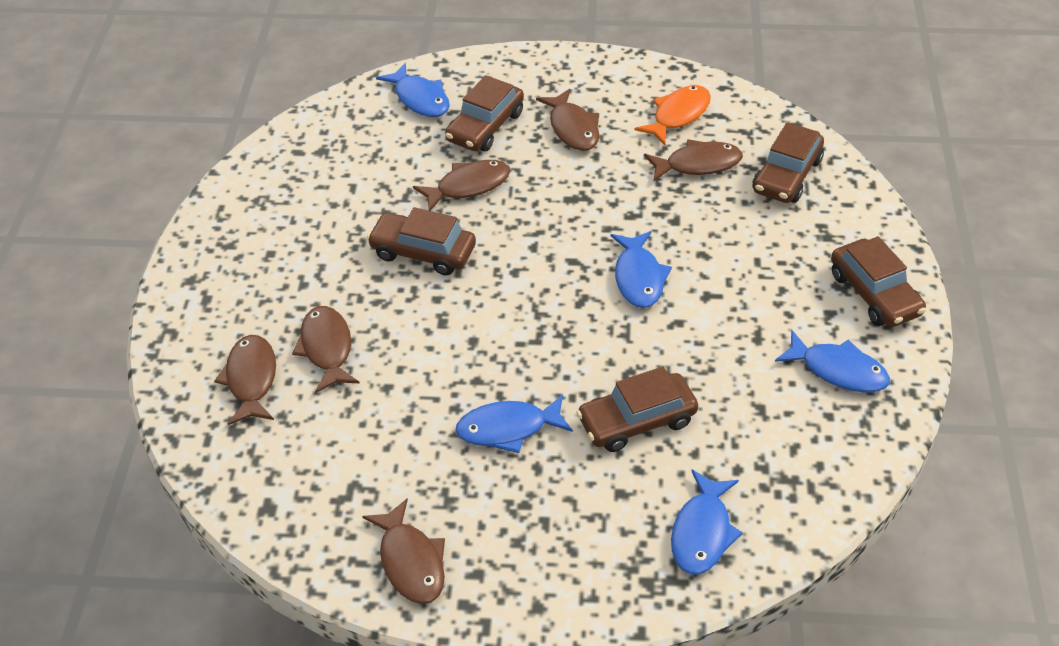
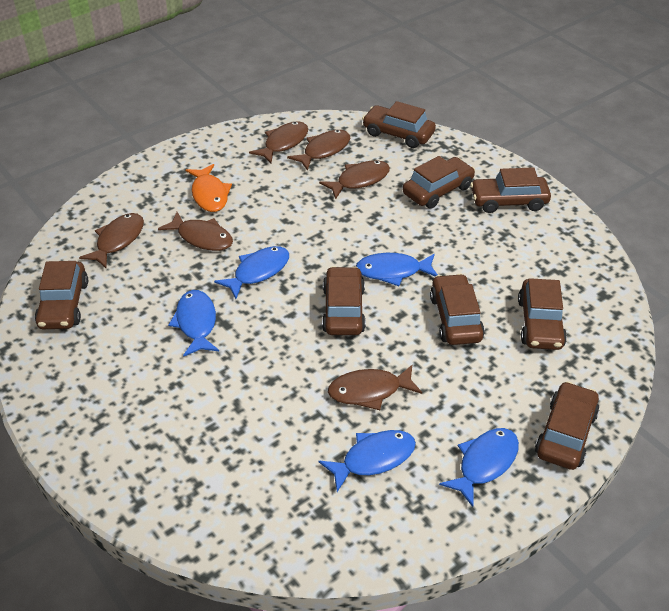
brown car: 5 -> 8

